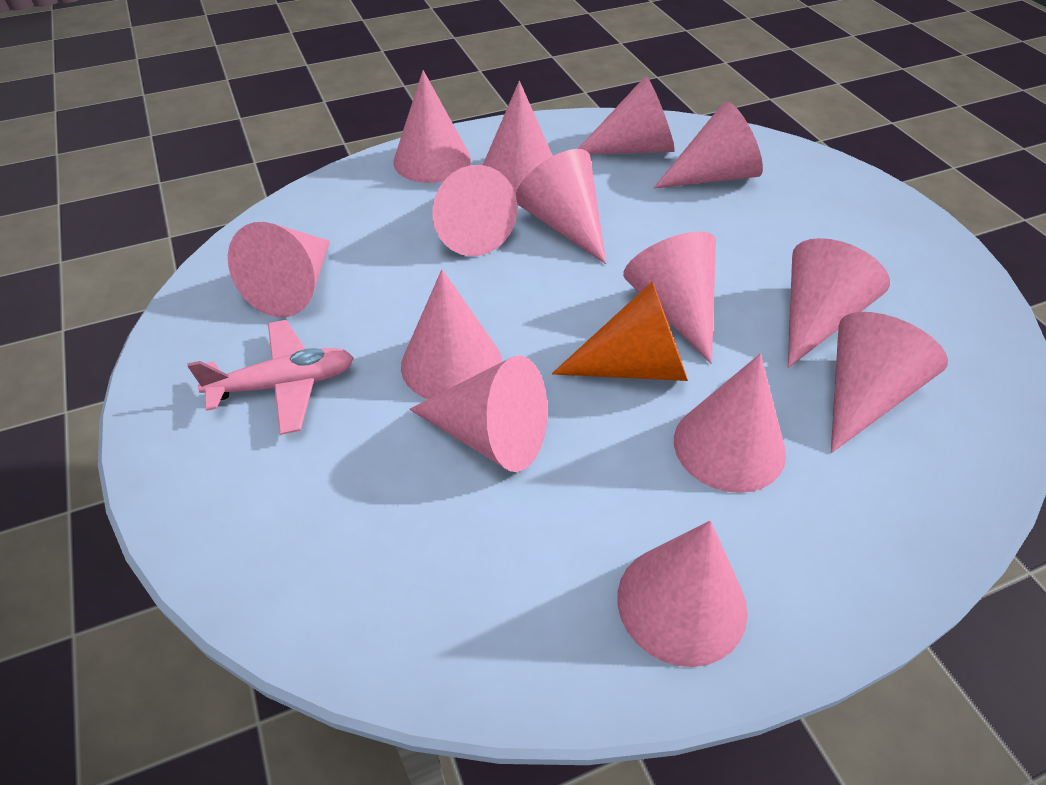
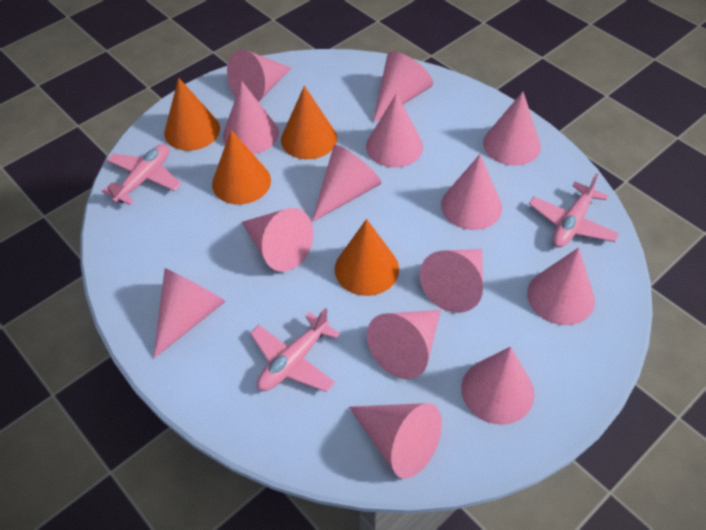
orange cone: 1 -> 4
pink plane: 1 -> 3

